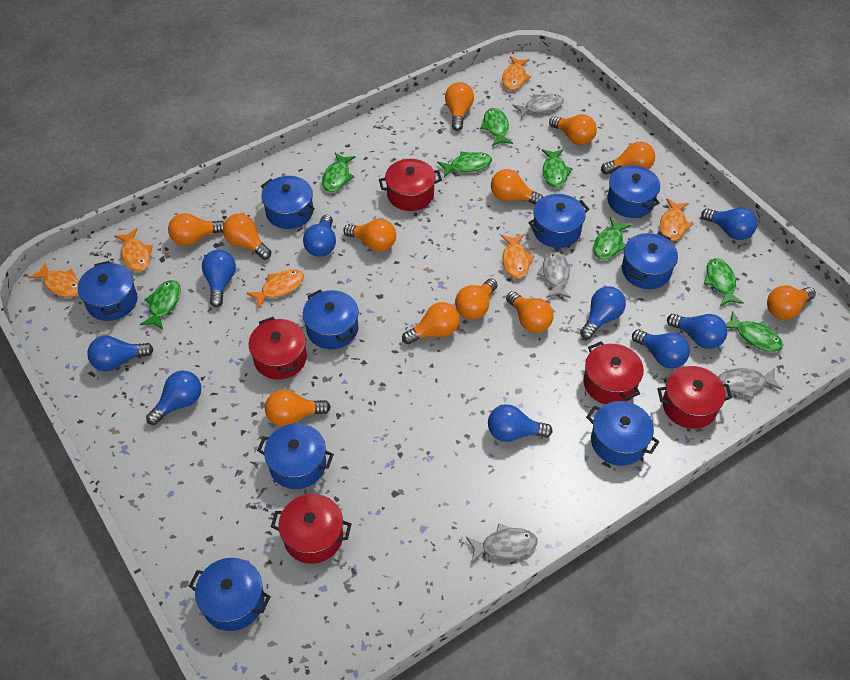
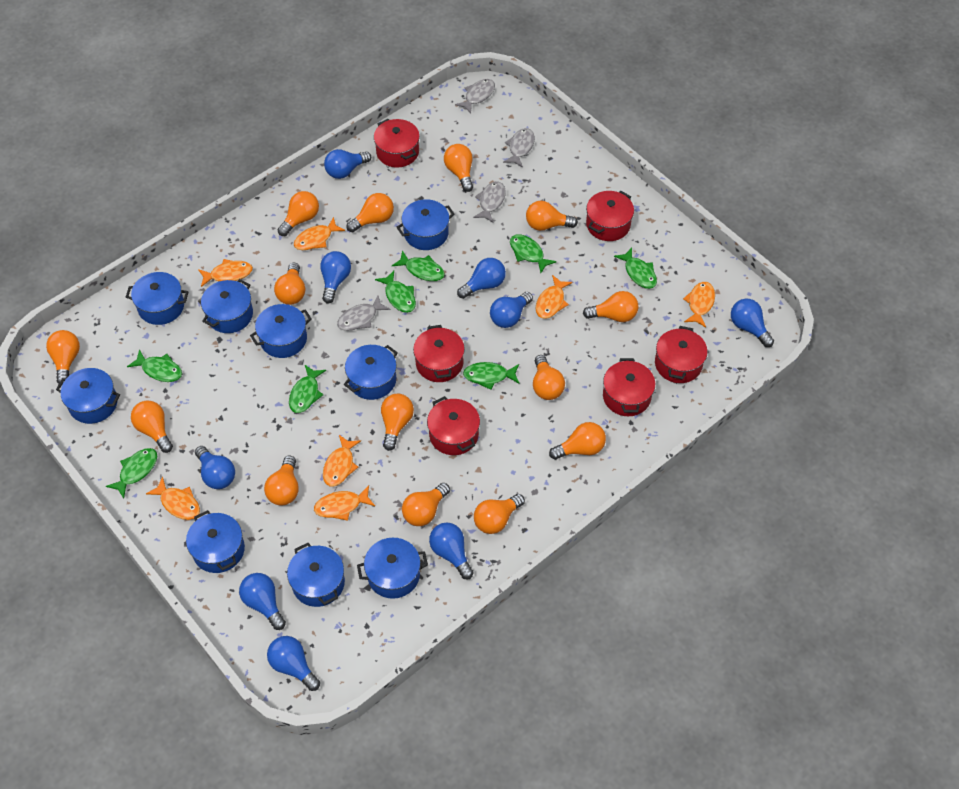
orange fish: 6 -> 7
orange light bulb: 12 -> 14
red pot: 5 -> 6

